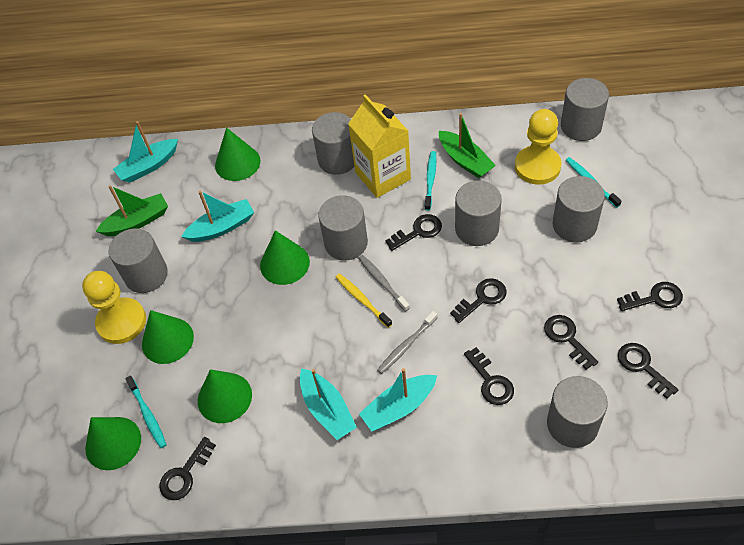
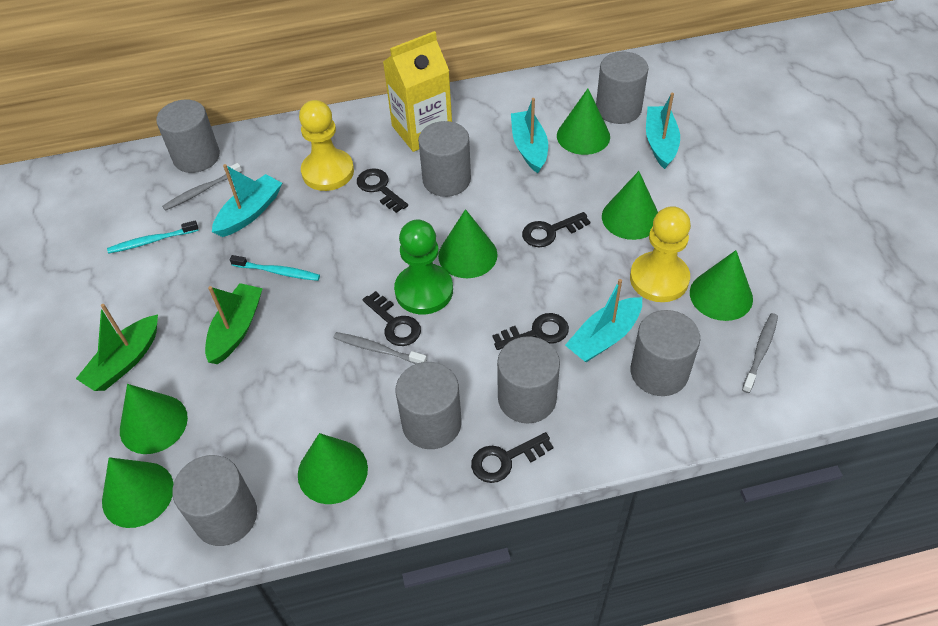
black key: 7 -> 5
green cone: 5 -> 7
green pawn: 0 -> 1
grey toothbrush: 2 -> 3
turquoise toothbrush: 3 -> 2
yellow toothbrush: 1 -> 0

